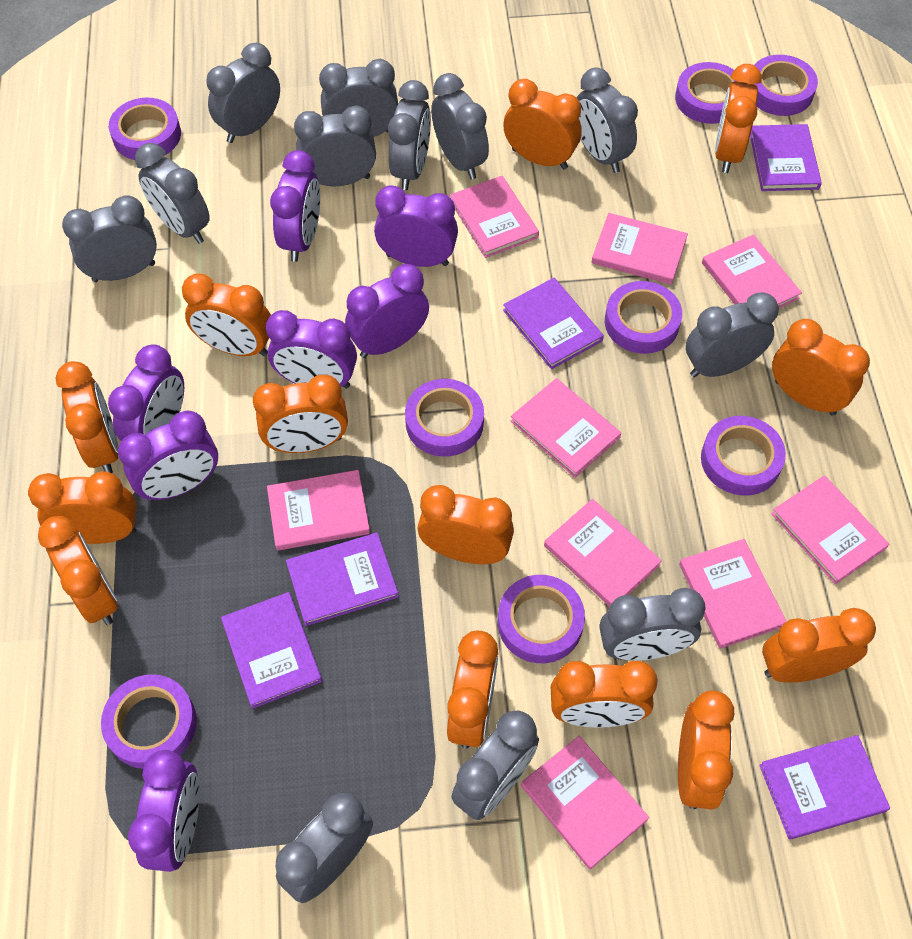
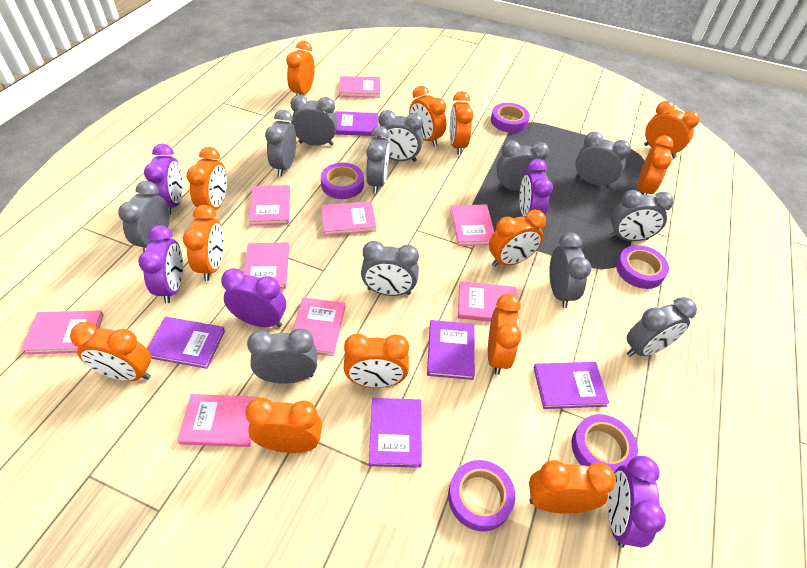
purple clock: 7 -> 5
purple tape: 8 -> 5

